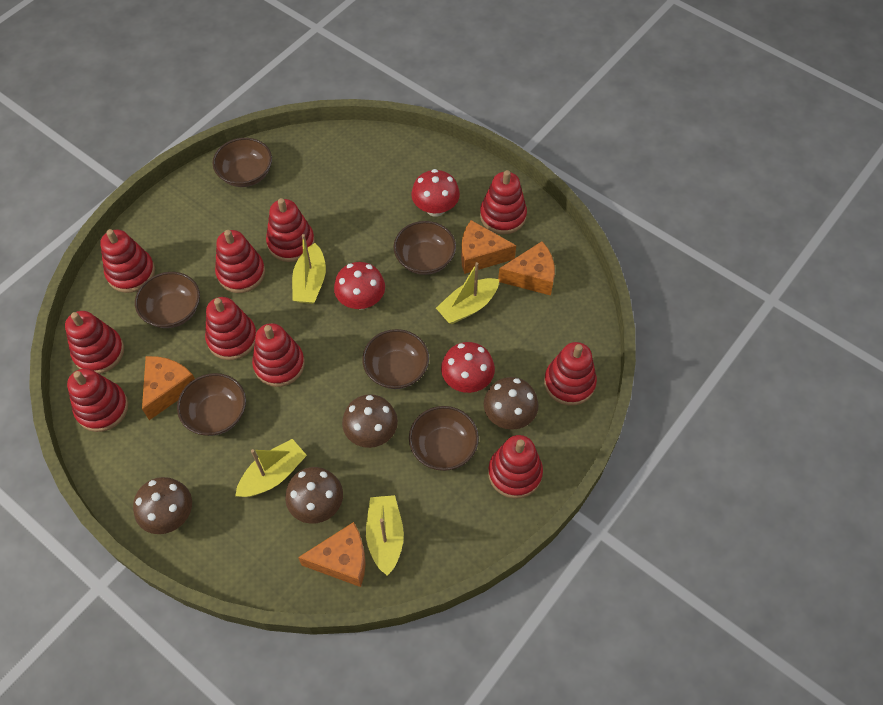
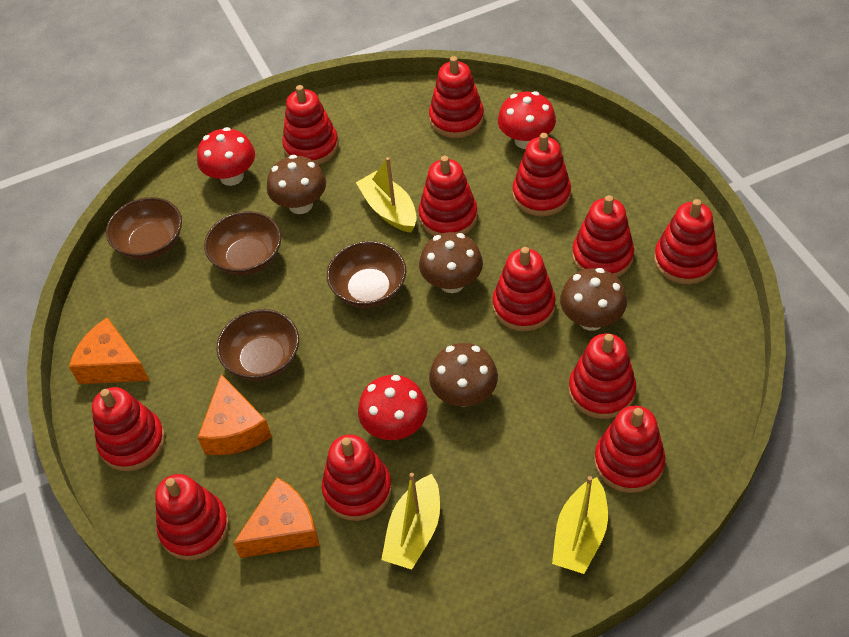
brown bowl: 6 -> 4
orange cheese: 4 -> 3
red stacking toy: 10 -> 12
yellow boat: 4 -> 3

